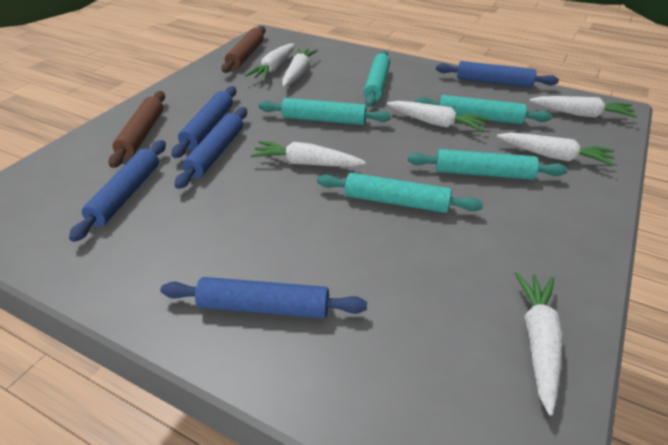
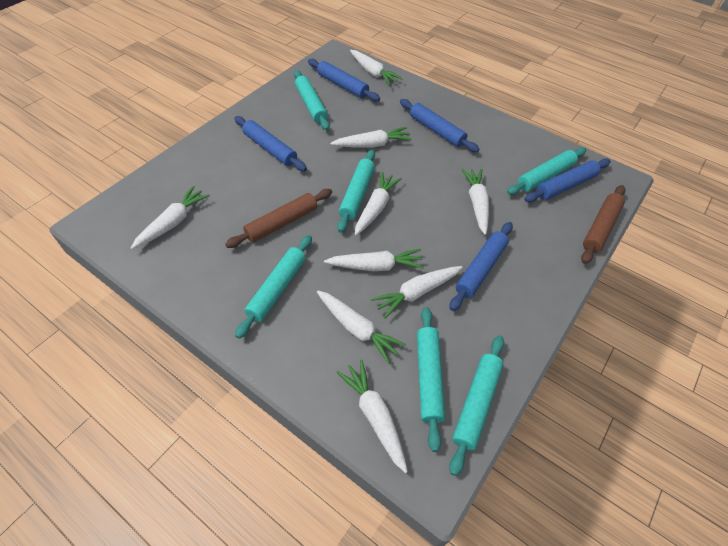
turquoise rolling pin: 5 -> 6
white carrot: 7 -> 9

